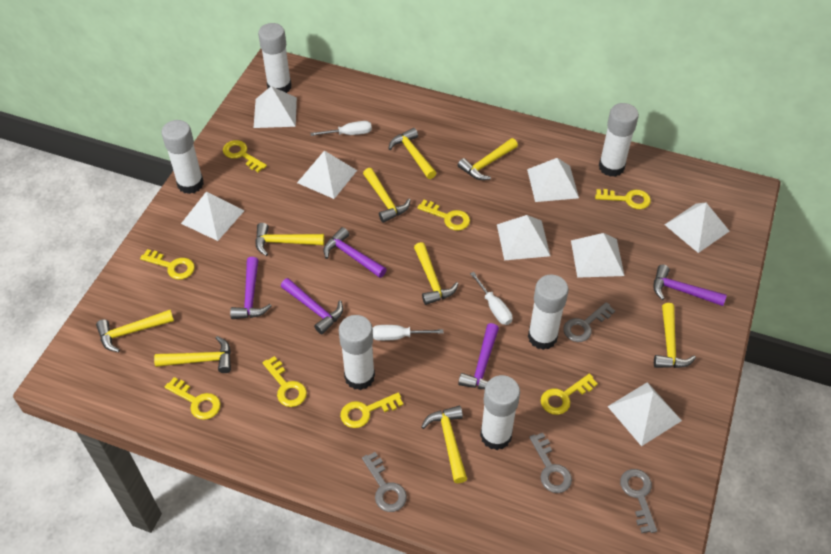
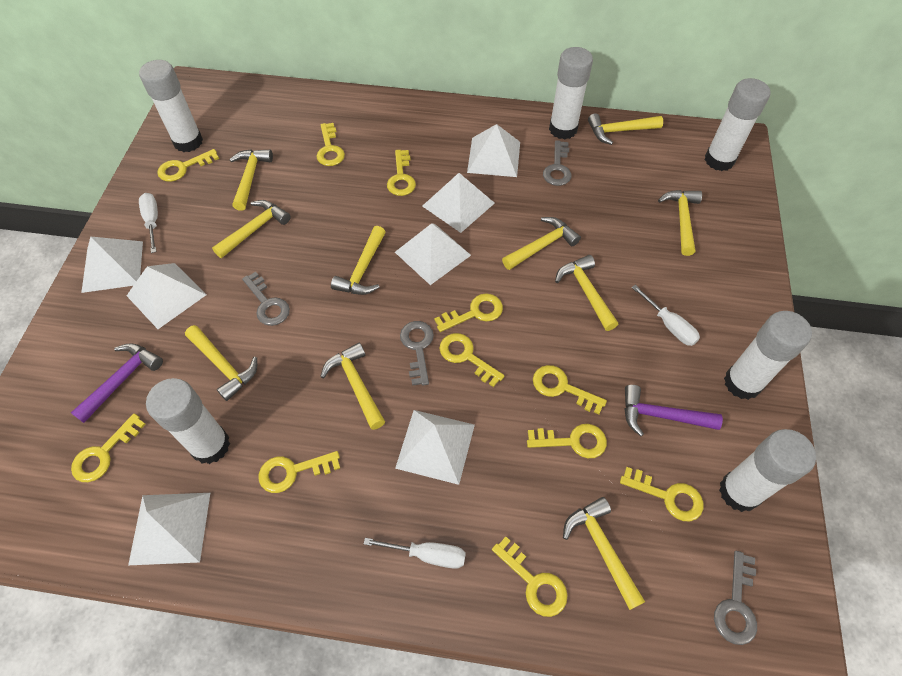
purple hammer: 5 -> 2
white pyramid: 8 -> 7
yellow hammer: 9 -> 10
yellow key: 8 -> 11

